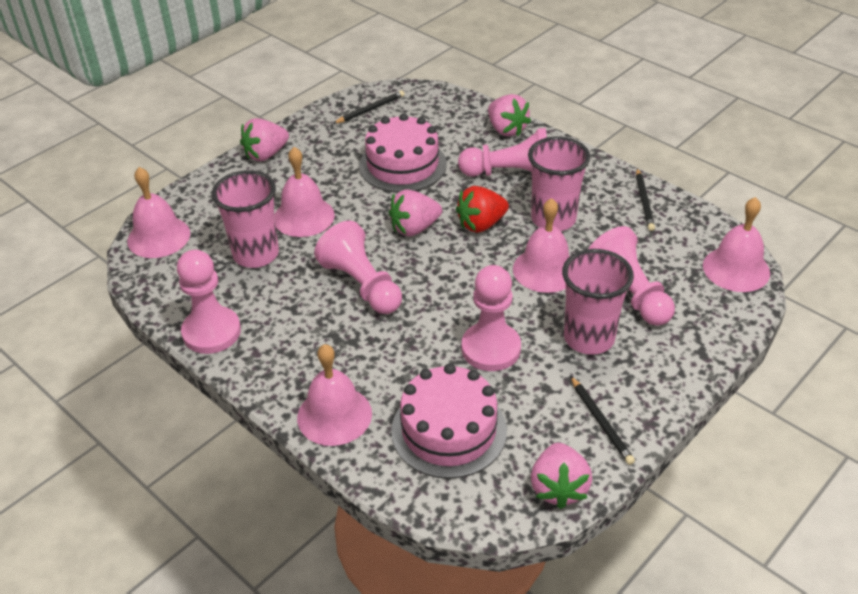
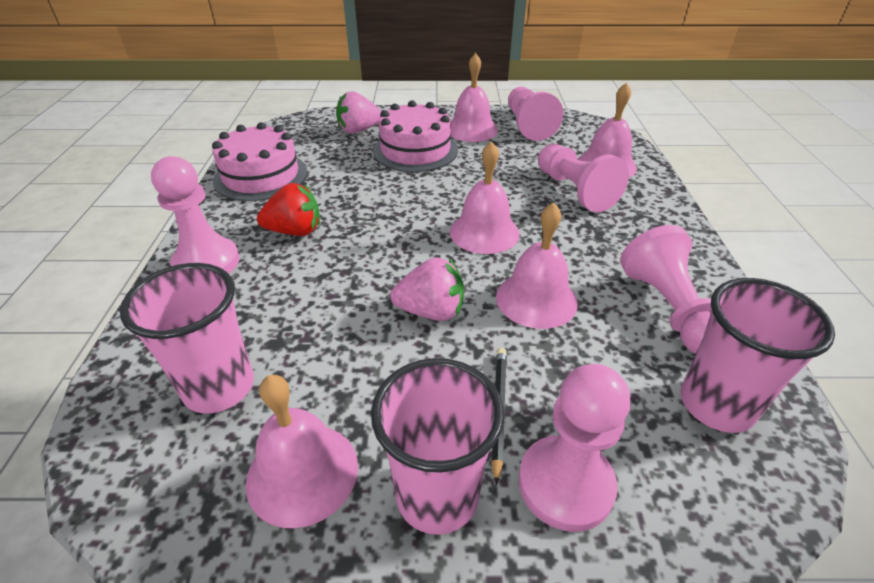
black pencil: 3 -> 1
pink strawberry: 4 -> 2

